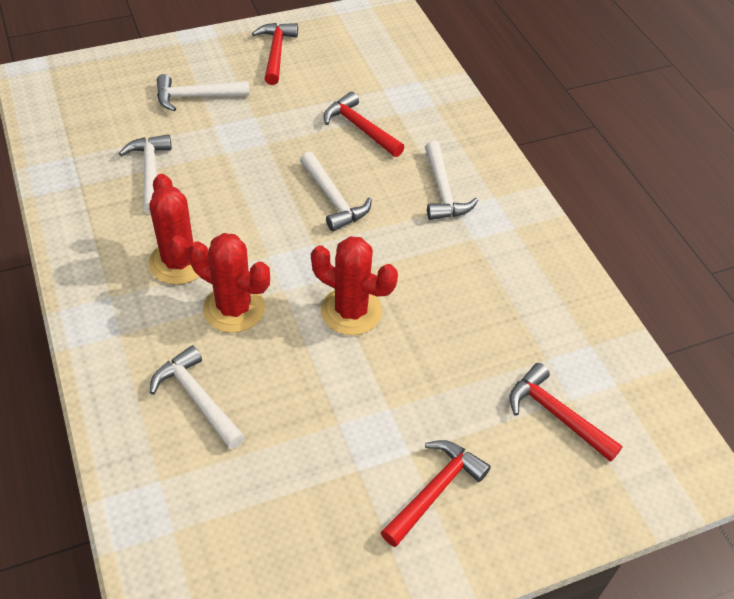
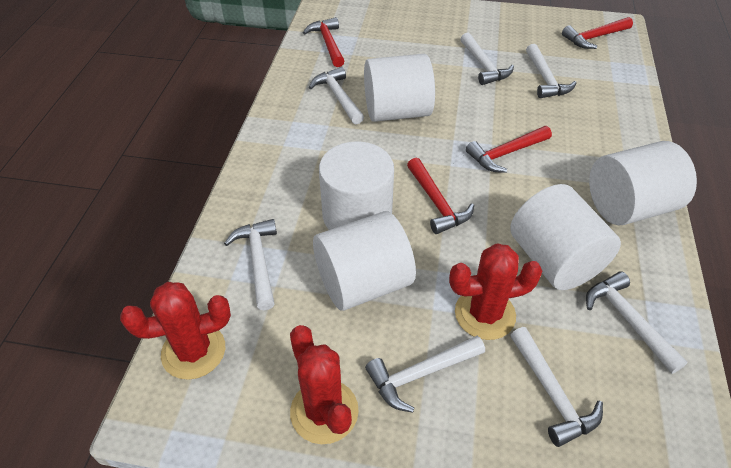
white cylinder: 0 -> 5
white hammer: 5 -> 7

